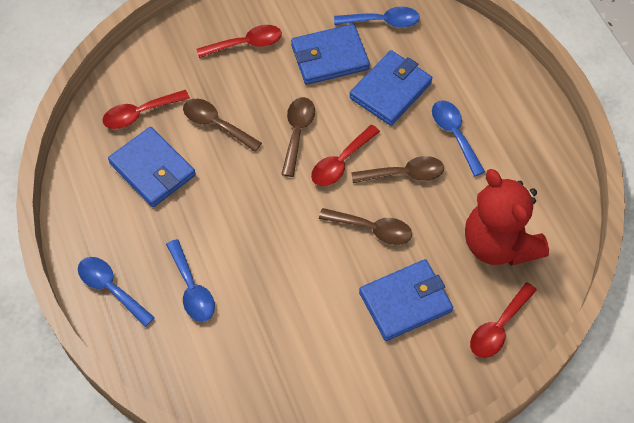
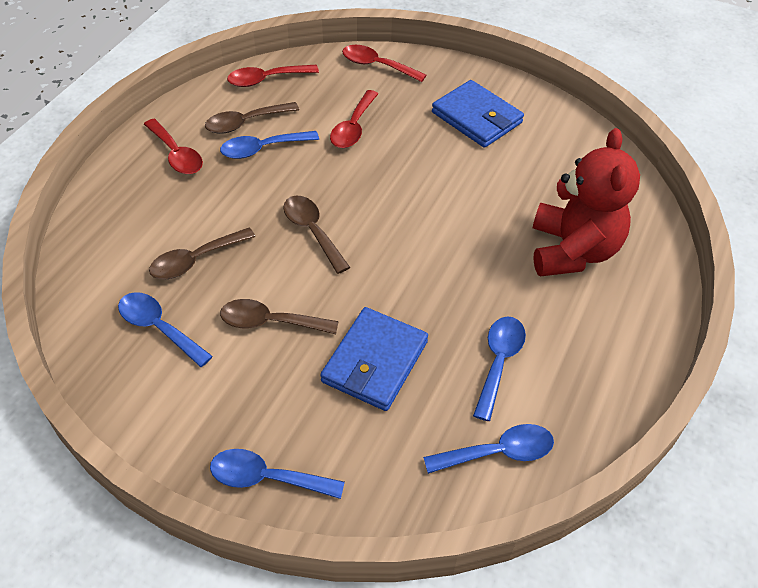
blue spoon: 4 -> 5
blue wallet: 4 -> 2

